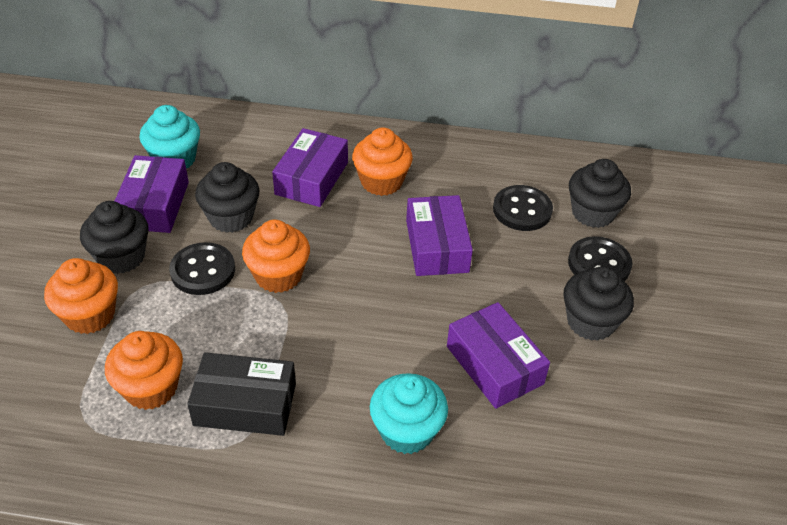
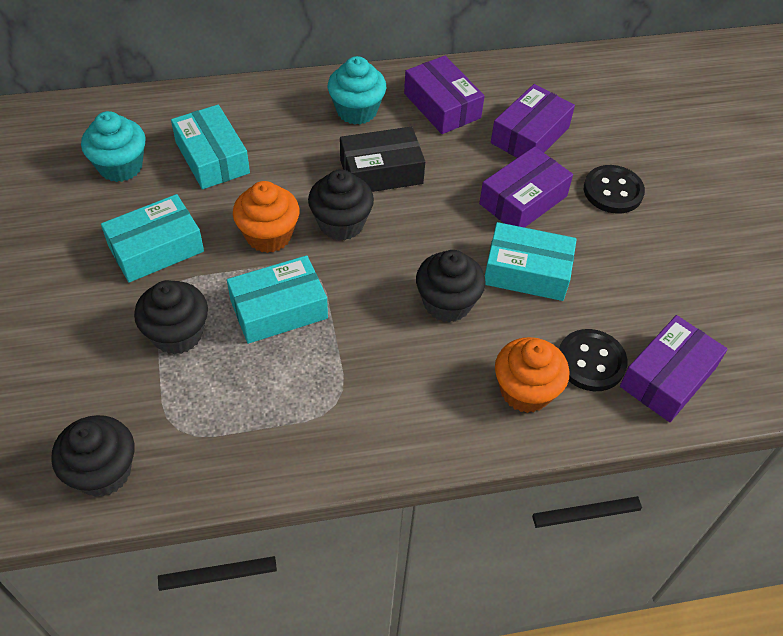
black button: 3 -> 2
orange cupcake: 4 -> 2
turquoise box: 0 -> 4

